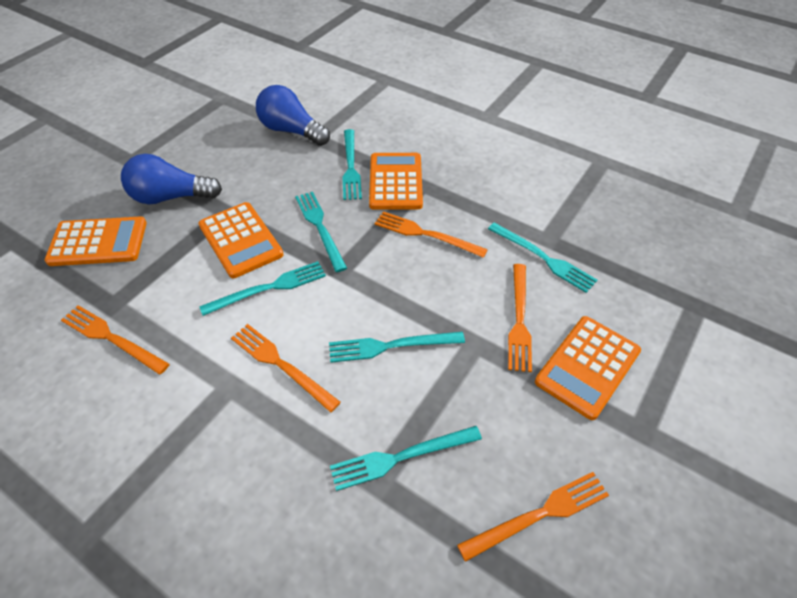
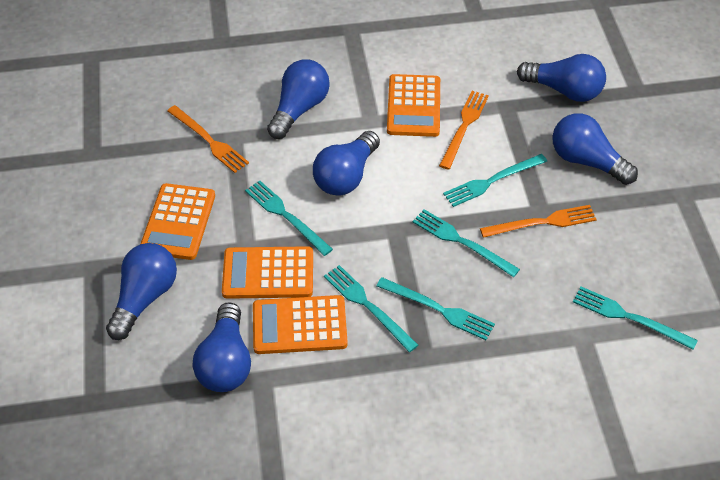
blue light bulb: 2 -> 6
orange fork: 5 -> 3

